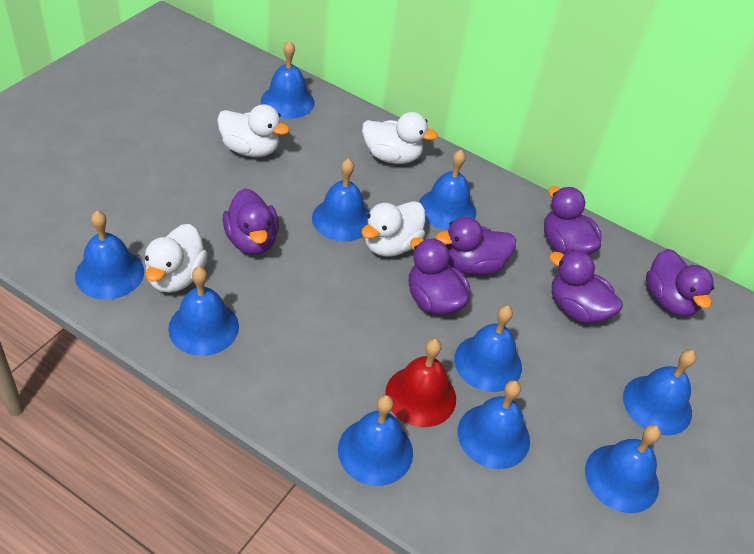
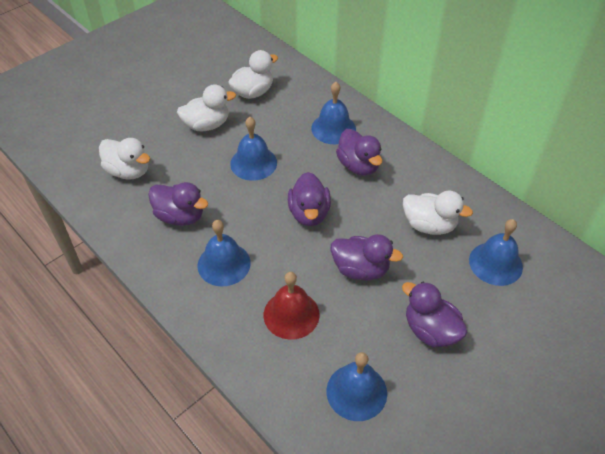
blue bell: 10 -> 5
purple duck: 6 -> 5

